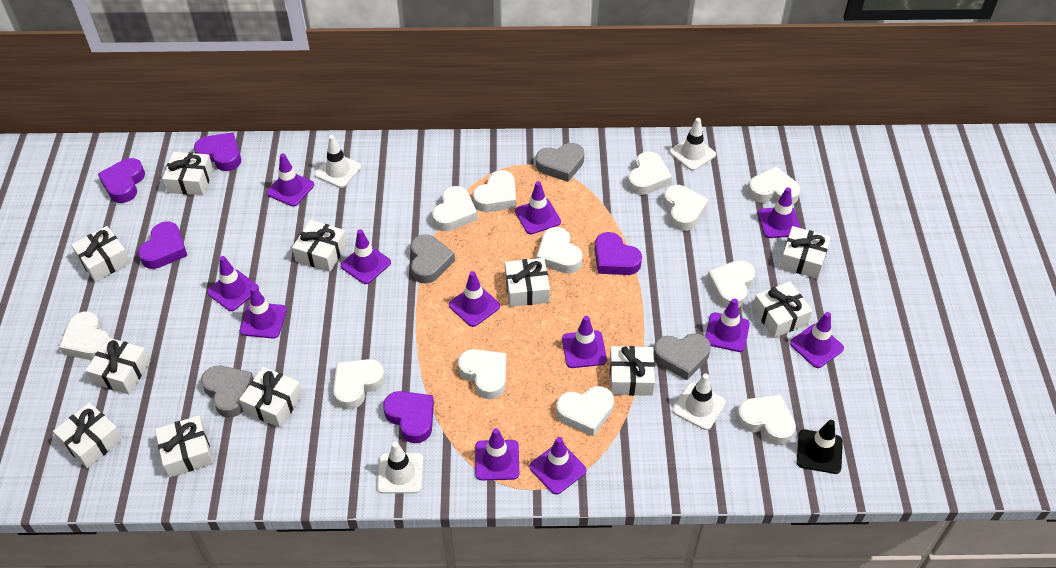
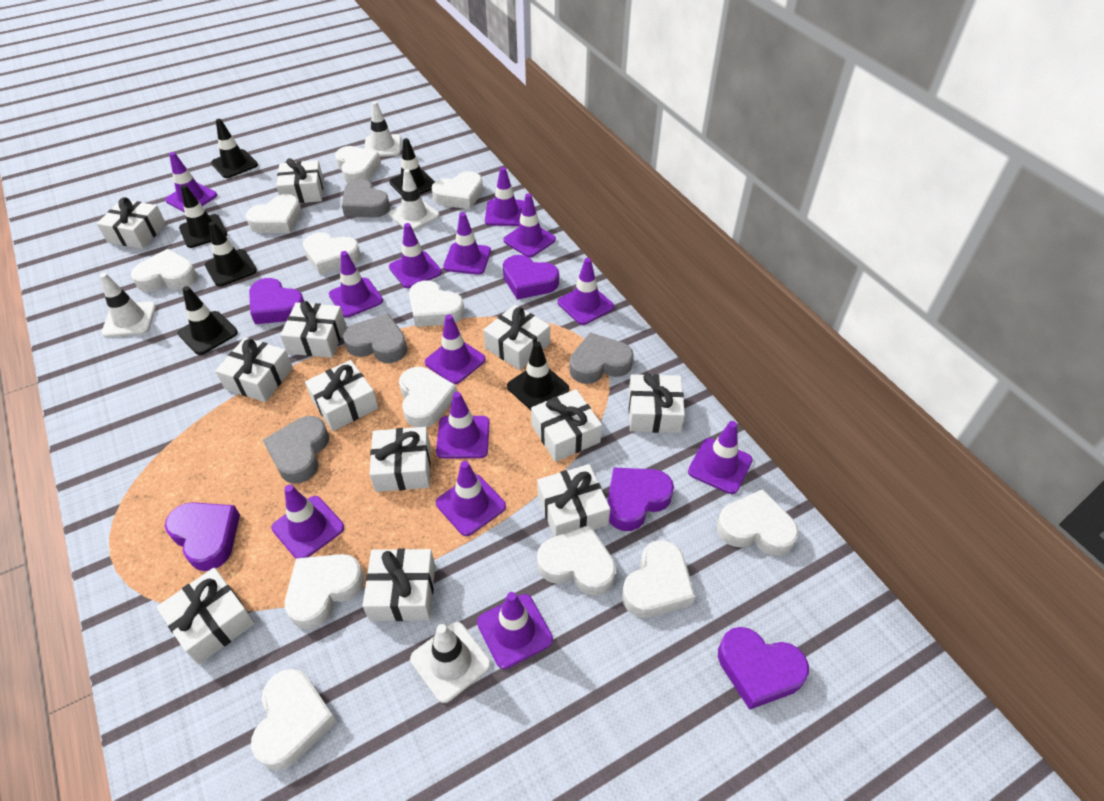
black traffic cone: 1 -> 6
purple traffic cone: 12 -> 13
white gift: 11 -> 12

